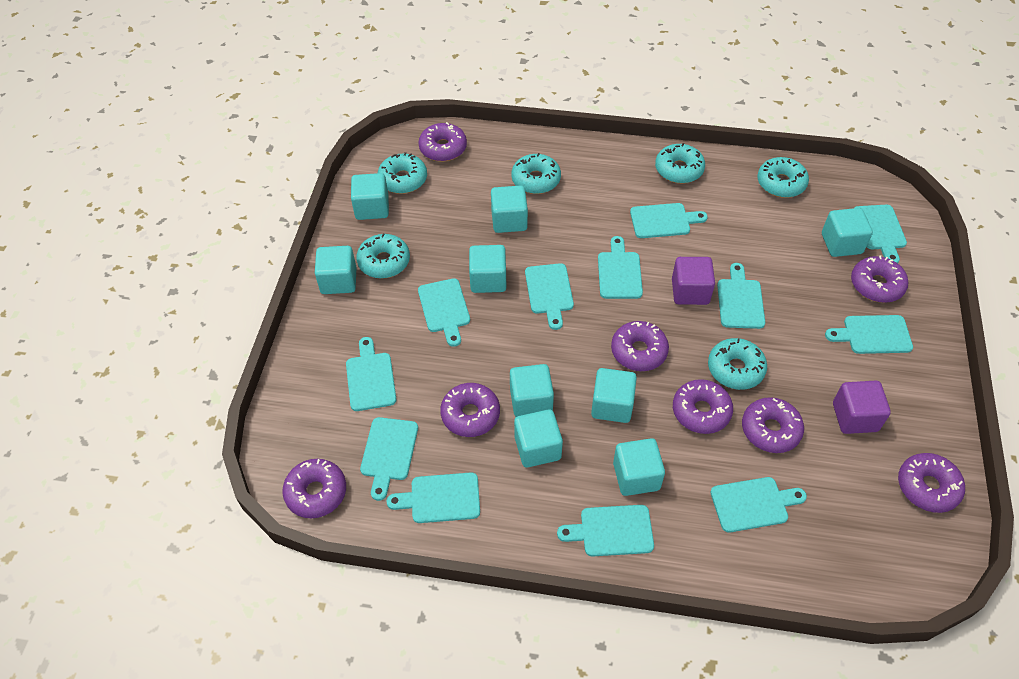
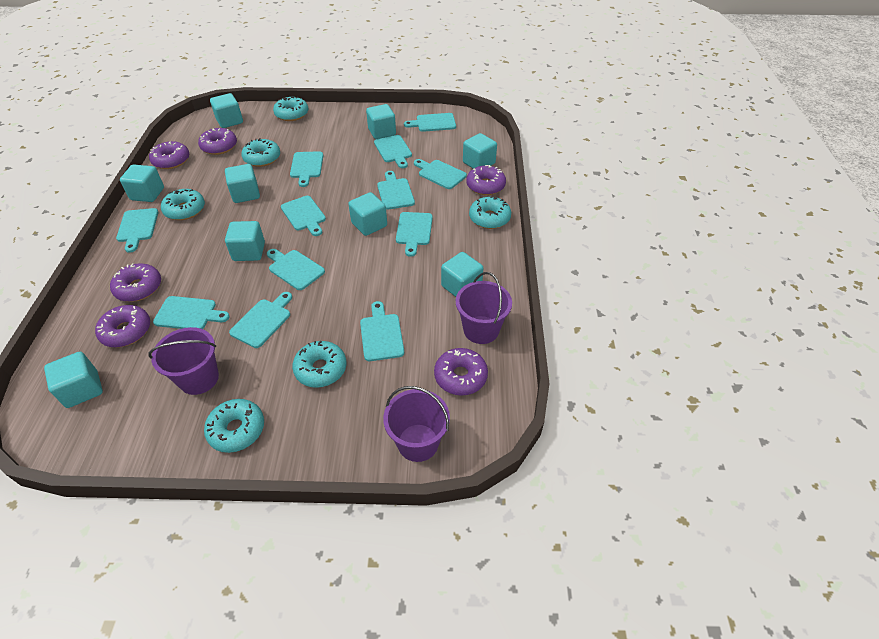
purple bucket: 0 -> 3
purple cube: 2 -> 0
purple donut: 8 -> 6

